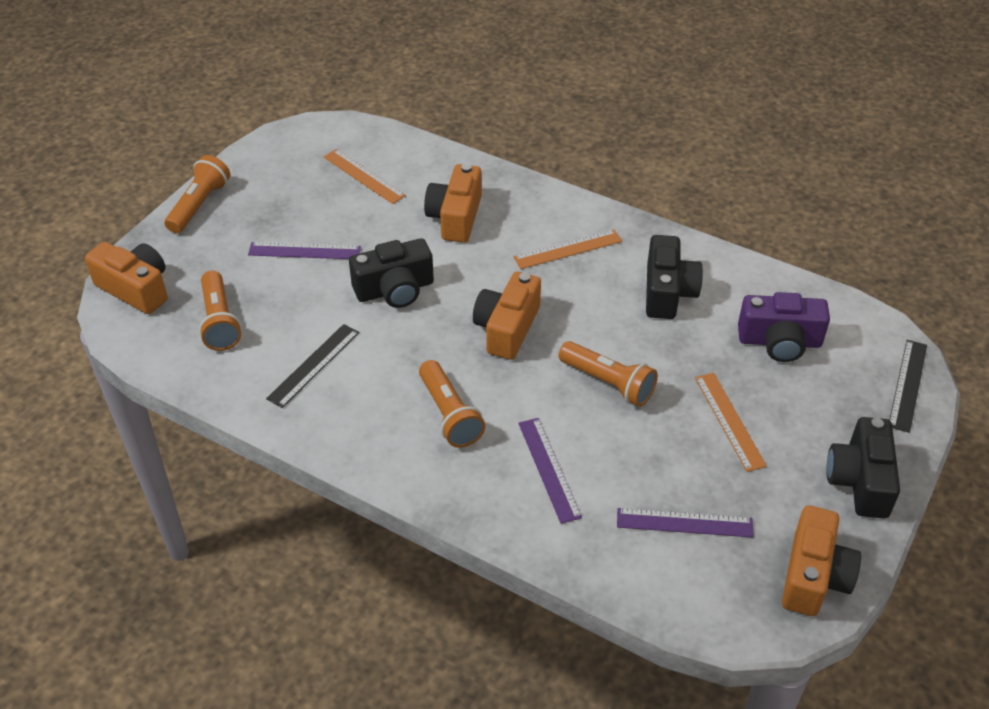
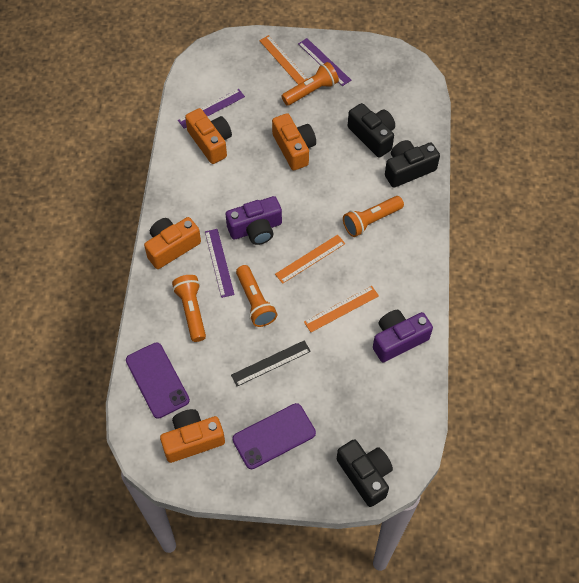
black ruler: 2 -> 1
purple camera: 1 -> 2
purple phone: 0 -> 2

